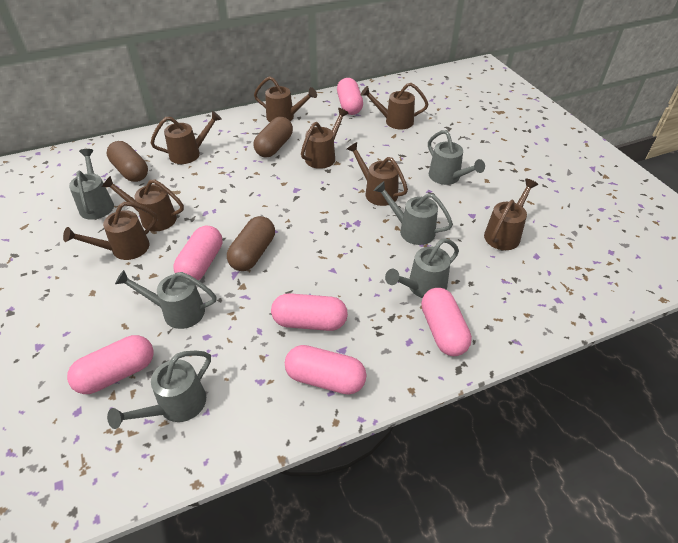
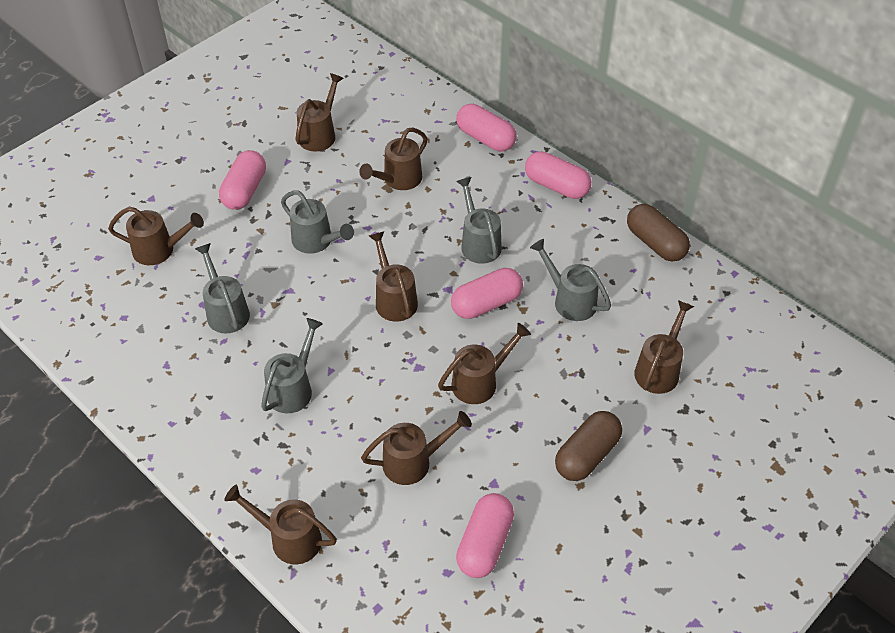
brown capsule: 3 -> 2
grey watering can: 6 -> 5
pink capsule: 6 -> 5

